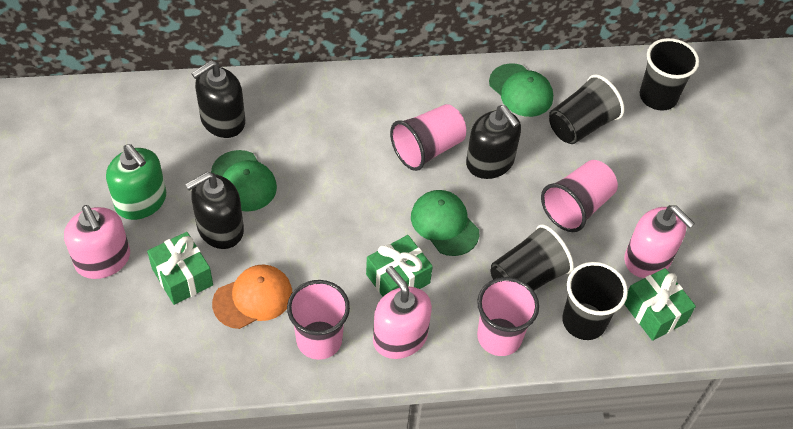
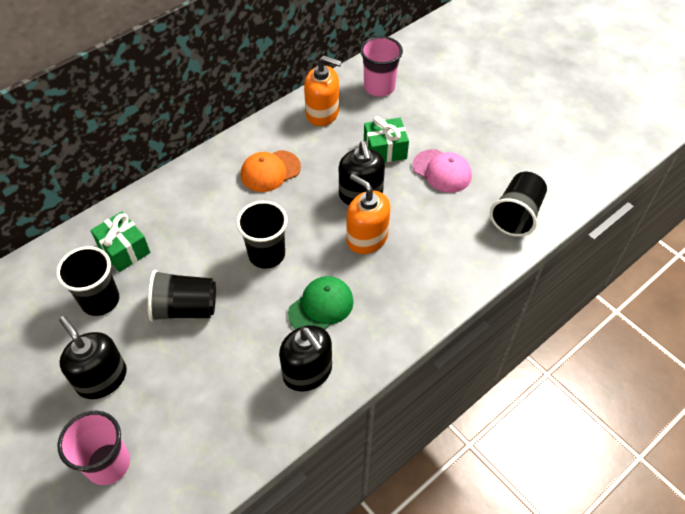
green cap: 3 -> 1
green gift: 3 -> 2
green soap dispenser: 1 -> 0
orange soap dispenser: 0 -> 2
pink cap: 0 -> 1
pink cup: 4 -> 2
pink soap dispenser: 3 -> 0

